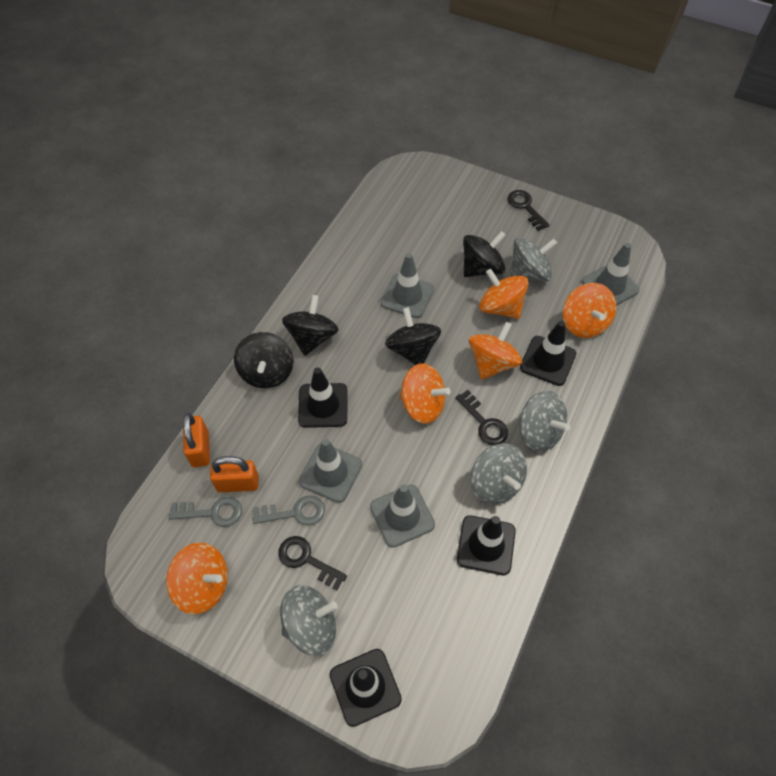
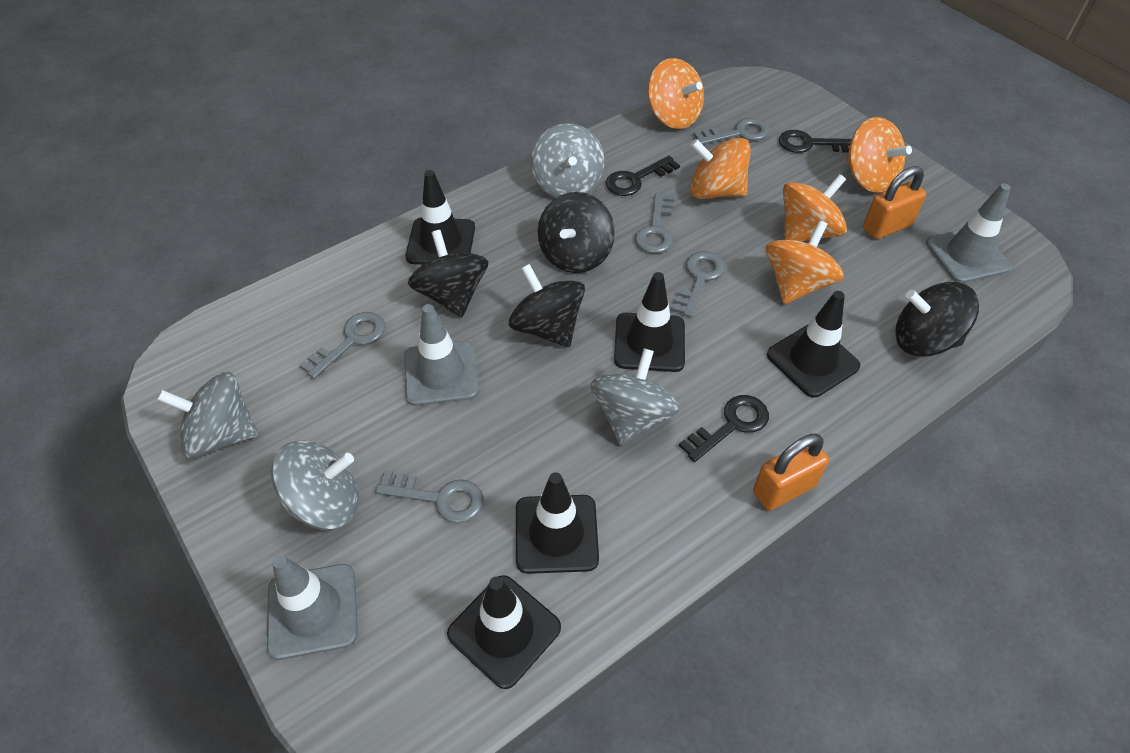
black traffic cone: 4 -> 5
grey key: 2 -> 5
grey traffic cone: 4 -> 3

